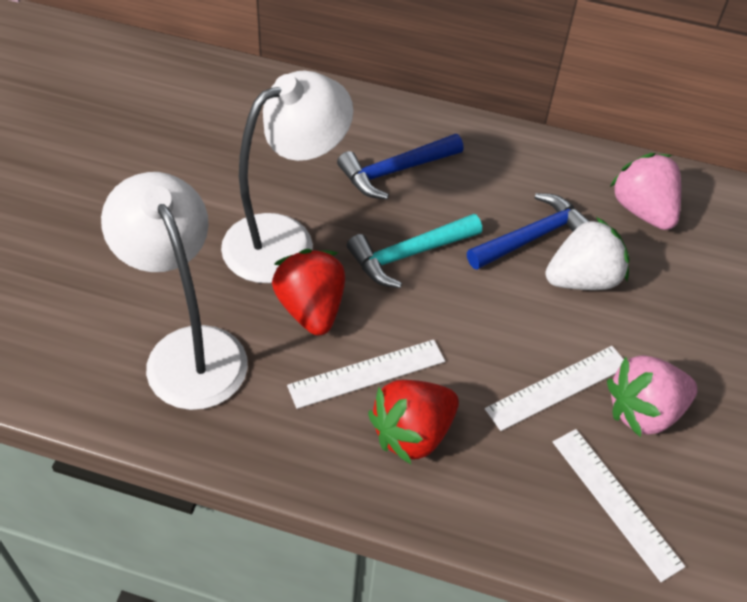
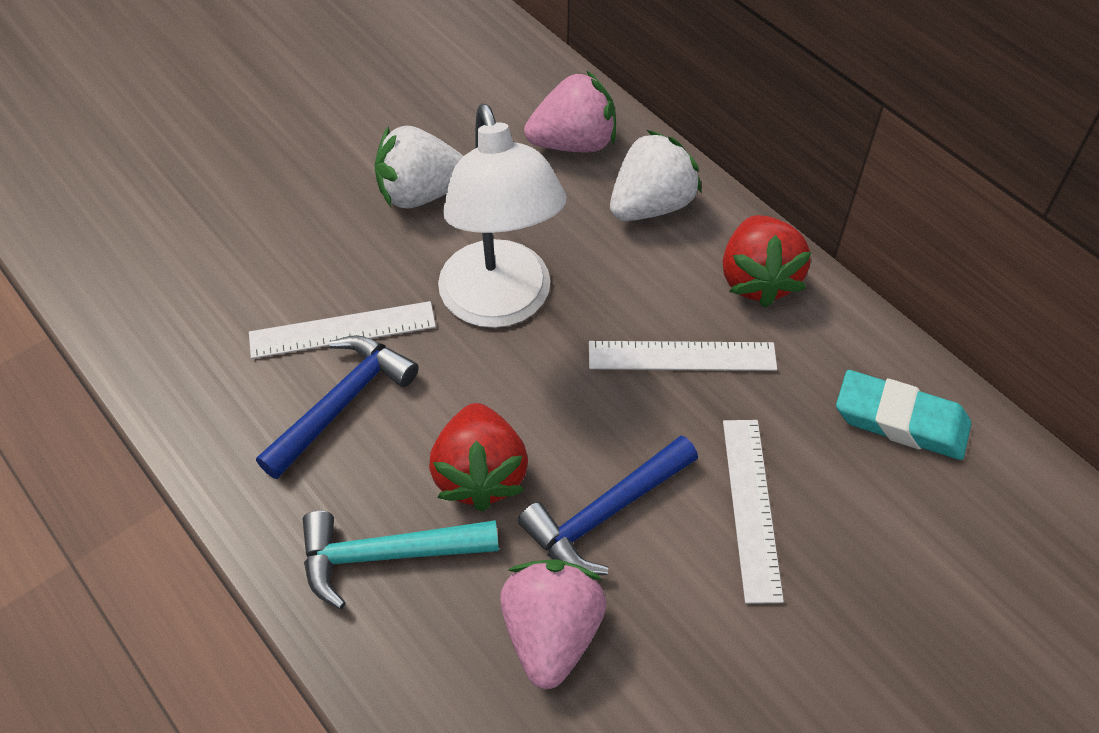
turquoise eraser: 0 -> 1
white lamp: 2 -> 1
white strawberry: 1 -> 2

